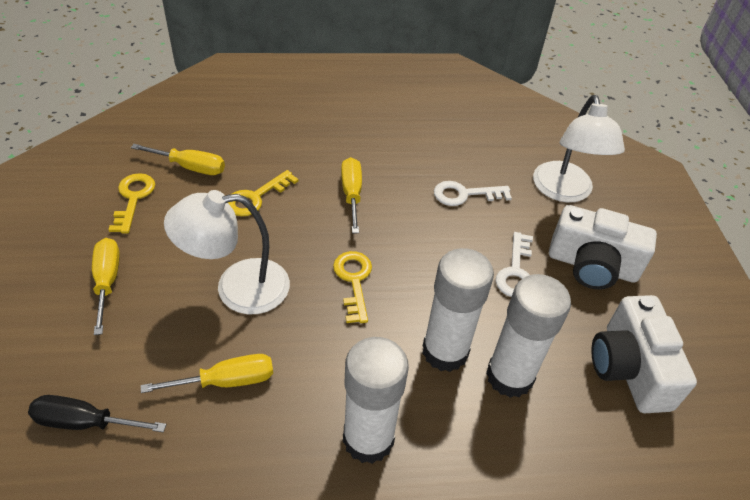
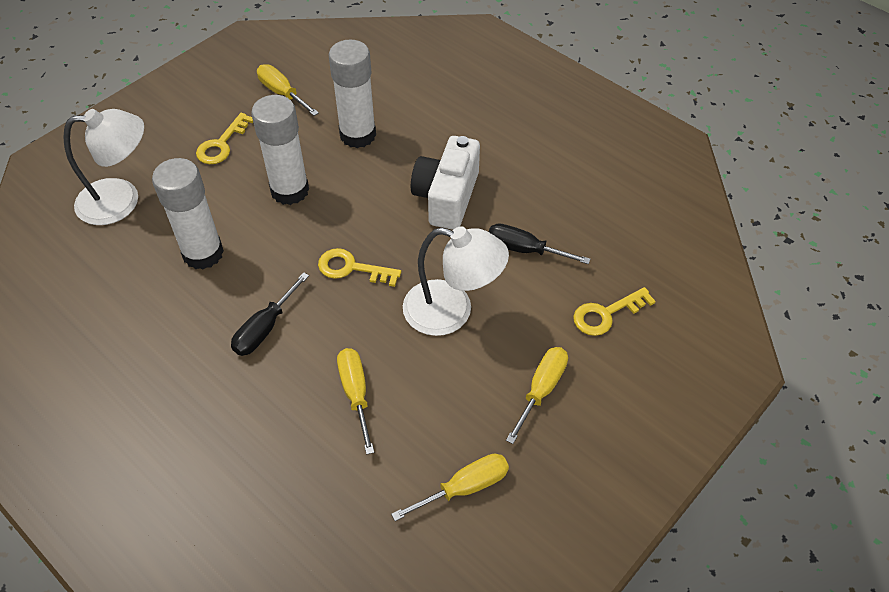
black screwdriver: 1 -> 2
white camera: 2 -> 1
white key: 2 -> 0

